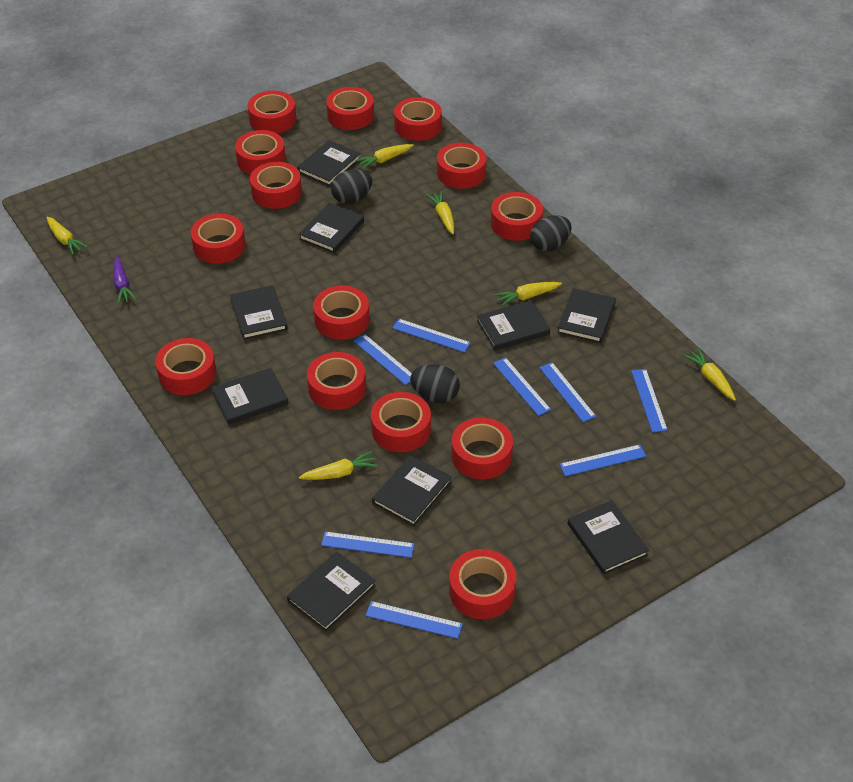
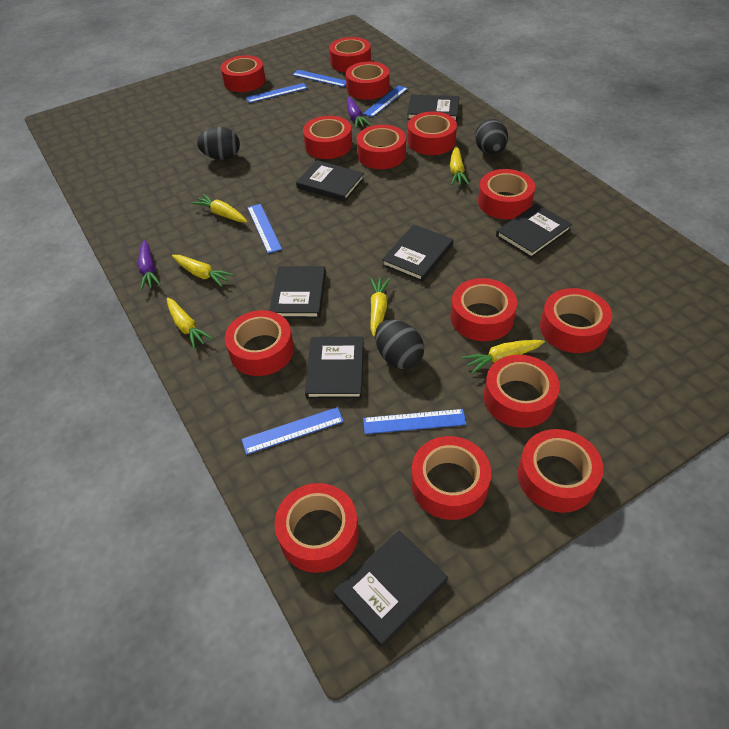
black book: 9 -> 7
blue ruler: 8 -> 6
purple carrot: 1 -> 2

